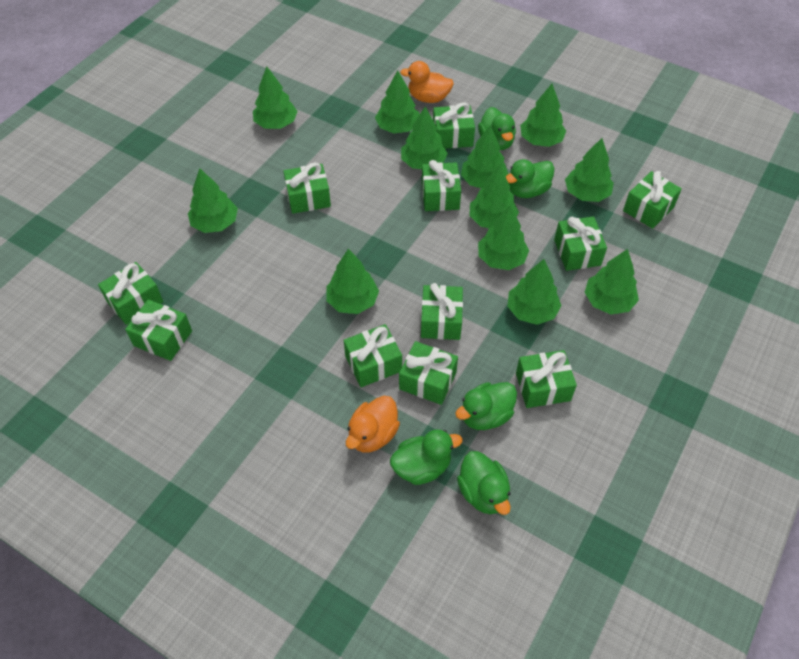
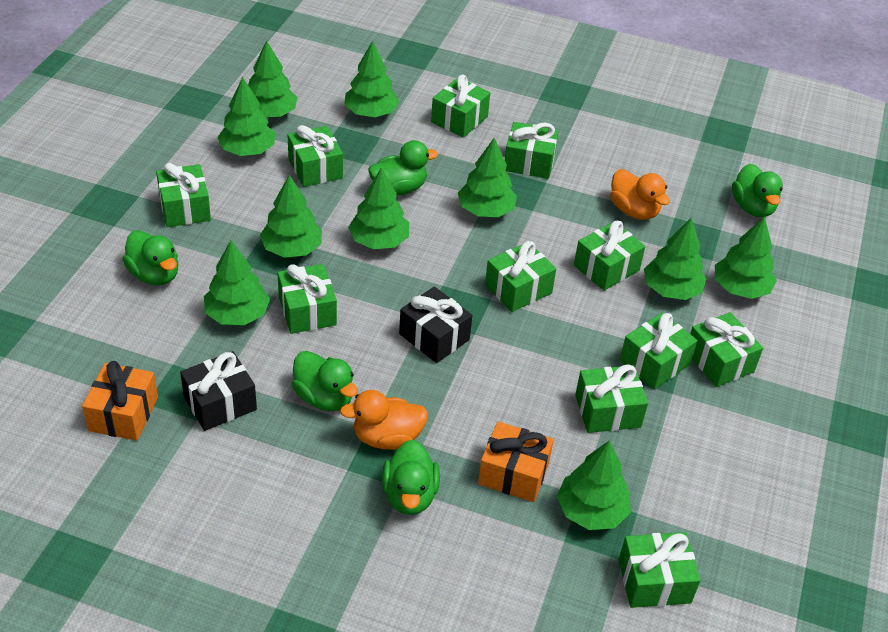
black gift: 0 -> 2
green tree: 12 -> 10
orange gift: 0 -> 2

